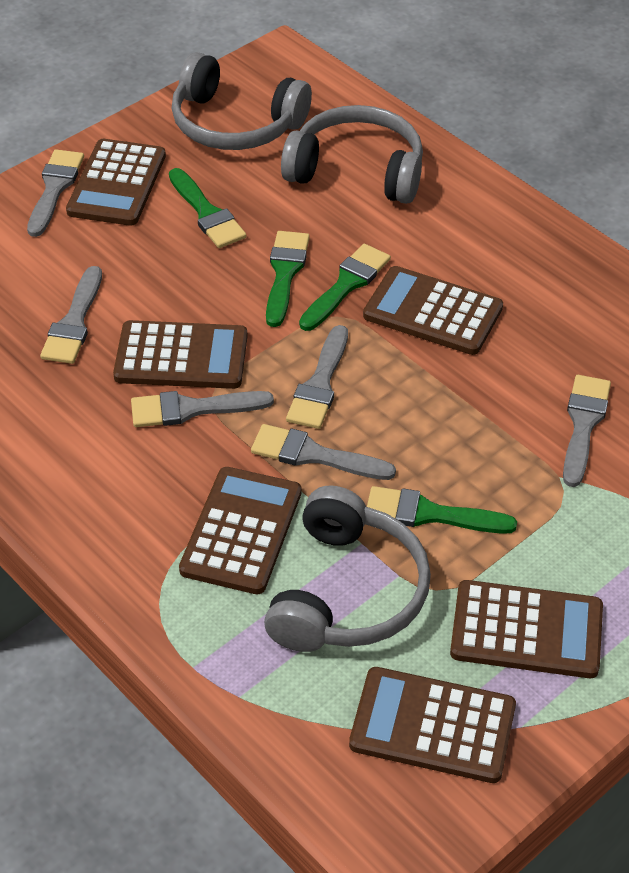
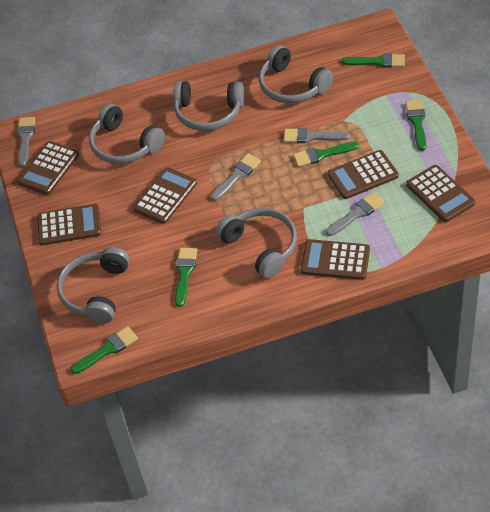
green brush: 4 -> 5
grey brush: 6 -> 4
grey headphones: 3 -> 5

